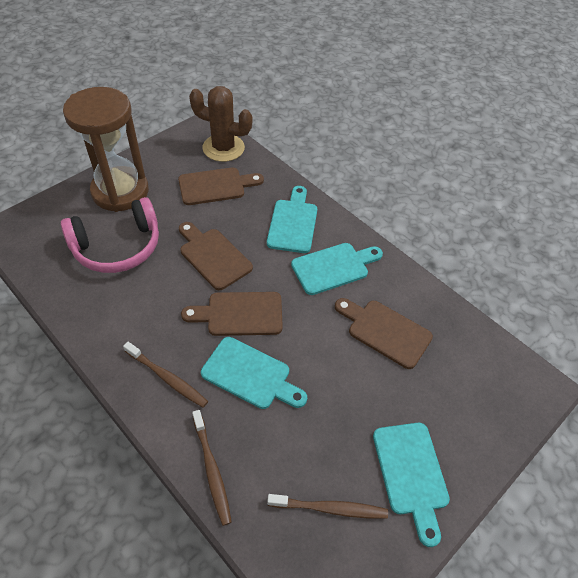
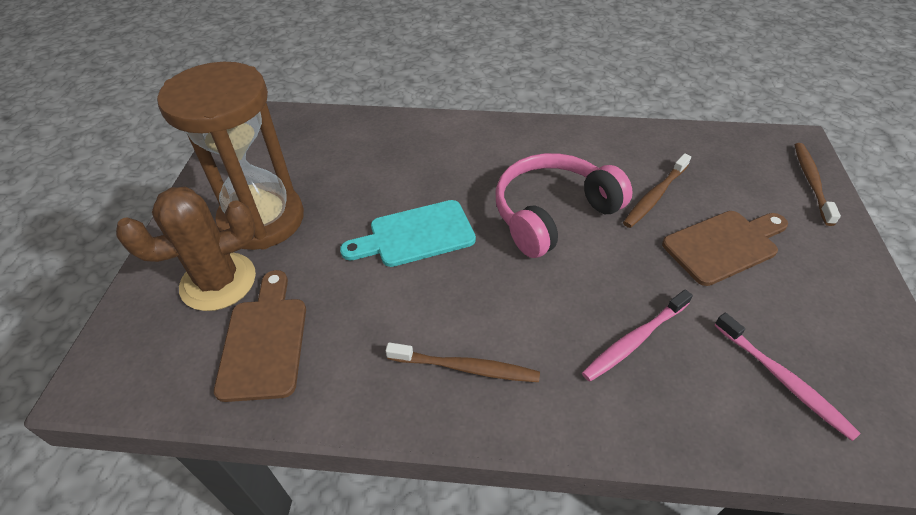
brown cutting board: 4 -> 2
pink toothbrush: 0 -> 2
turquoise cutting board: 4 -> 1

